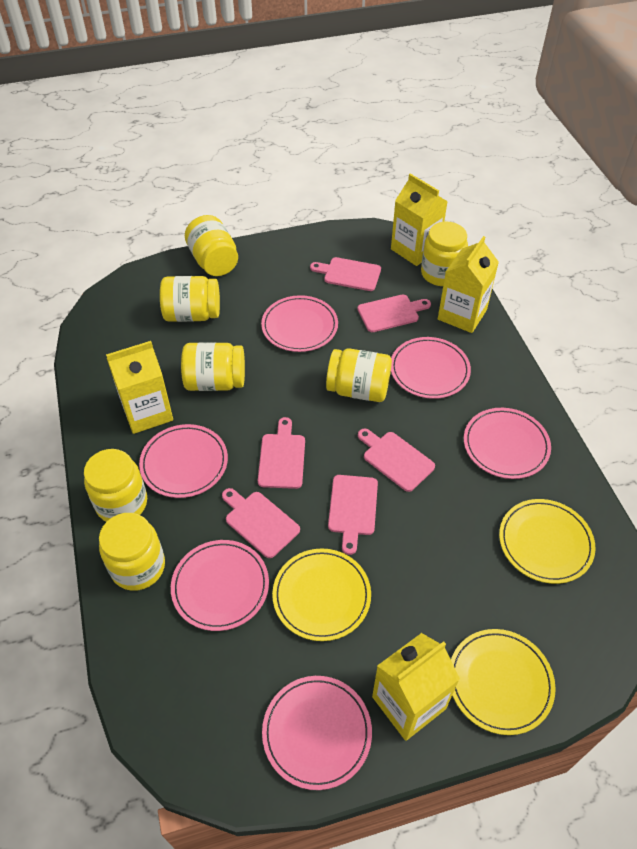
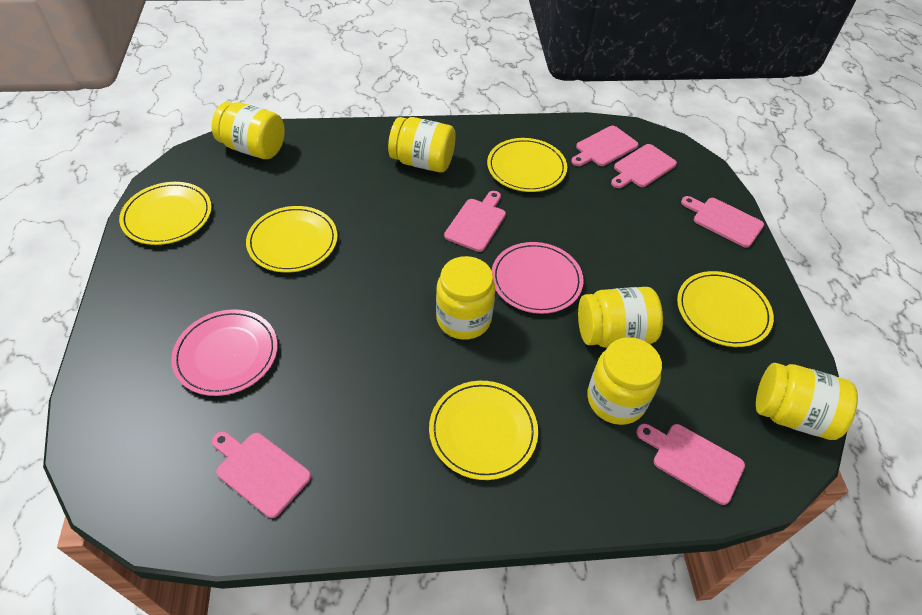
pink plate: 6 -> 2
yellow carton: 4 -> 0
yellow jar: 7 -> 6
yellow plate: 3 -> 5

